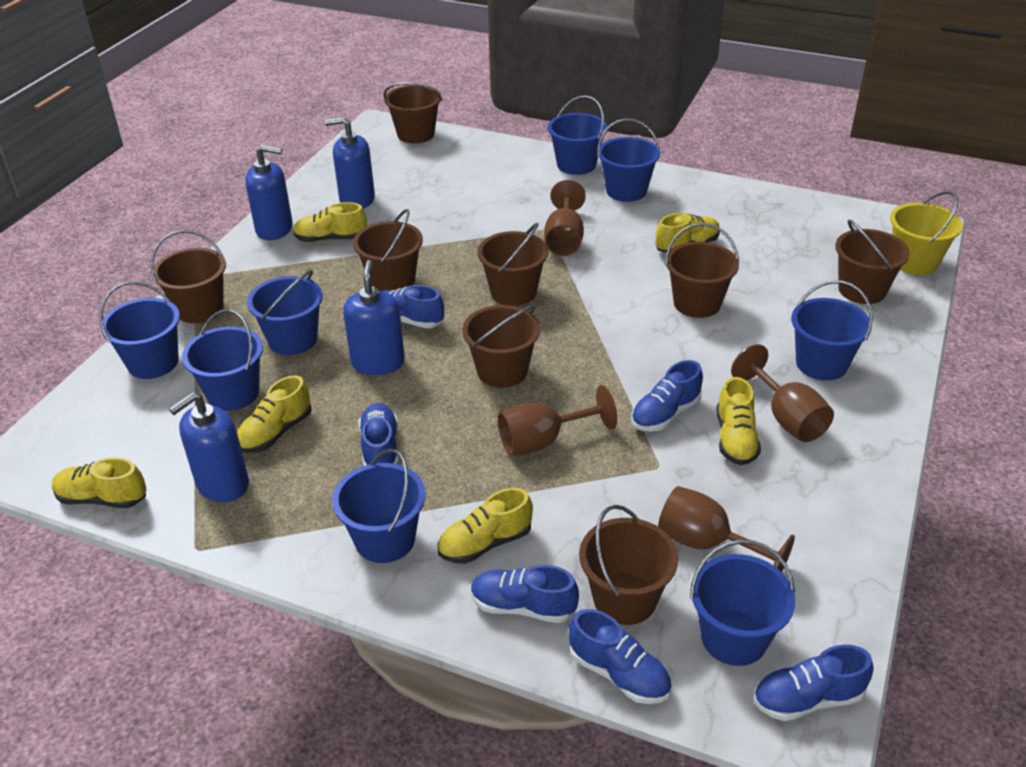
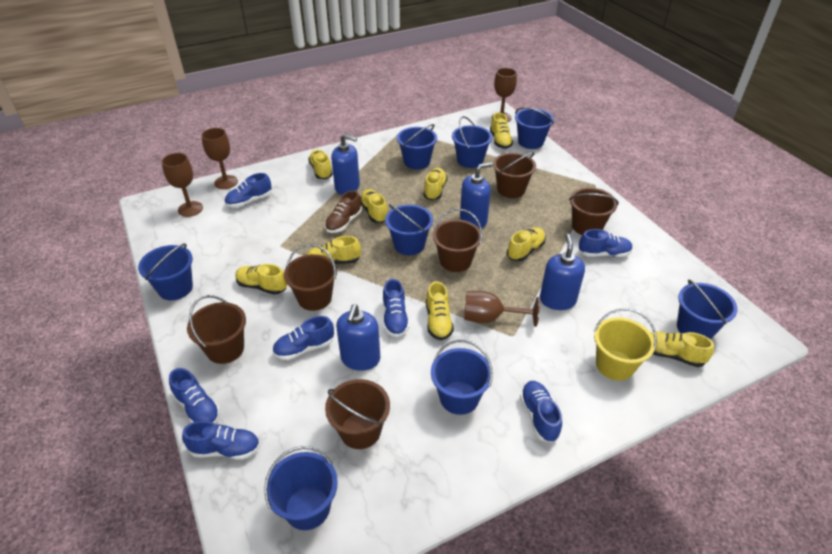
blue shoe: 6 -> 7
brown bucket: 8 -> 6
brown shoe: 0 -> 1
yellow shoe: 6 -> 9

